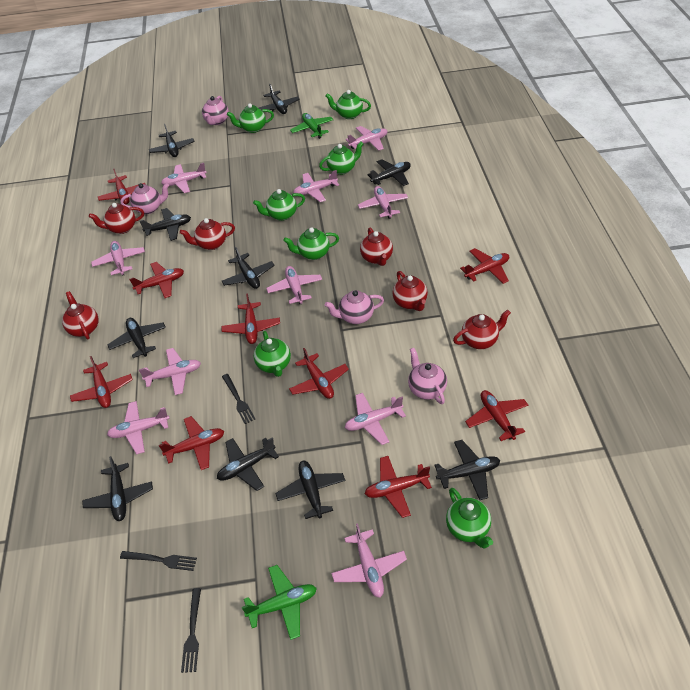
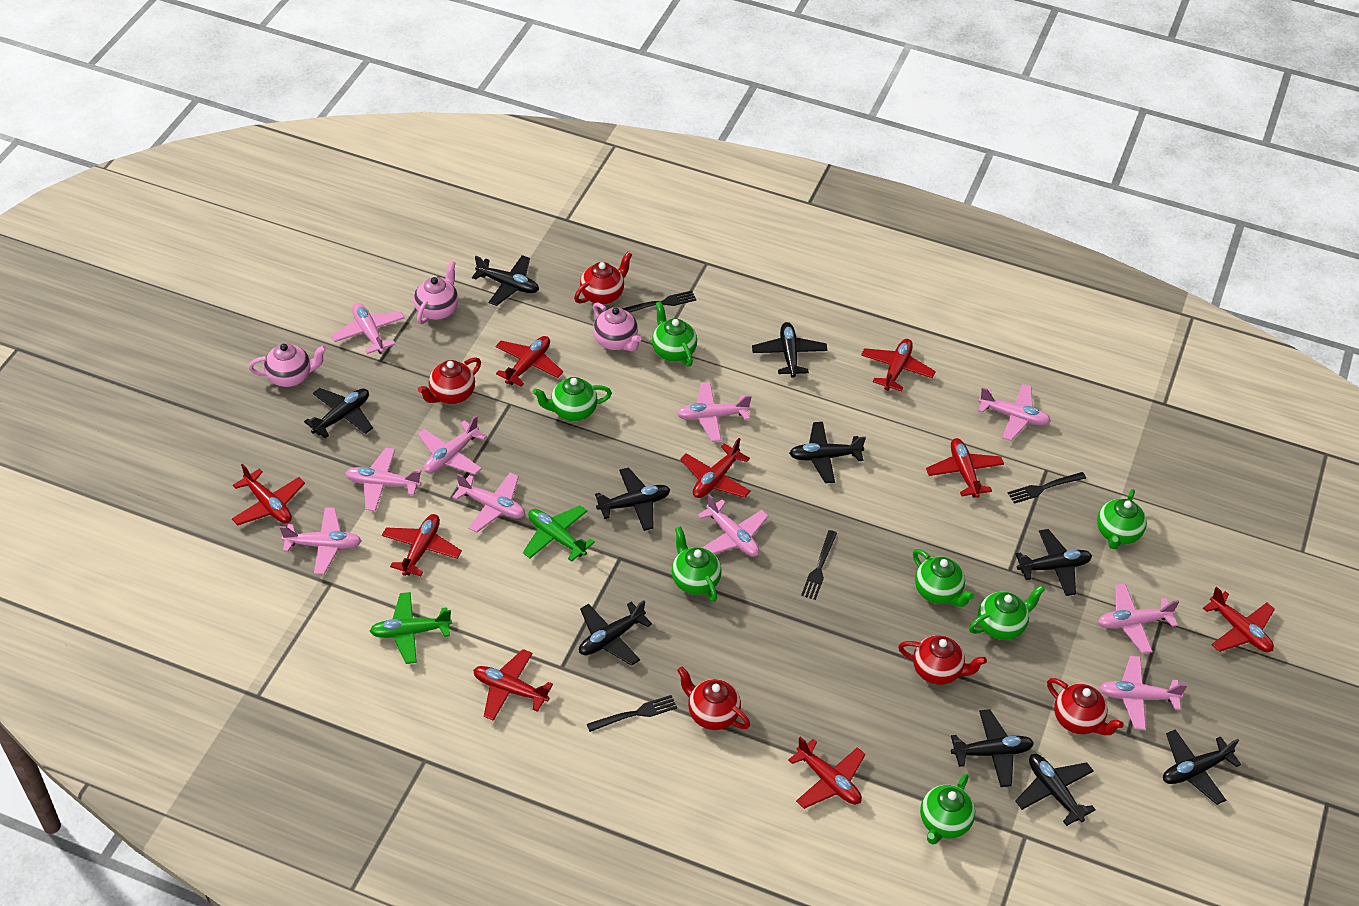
black fork: 3 -> 4
pink teapot: 4 -> 3
red teapot: 6 -> 5

